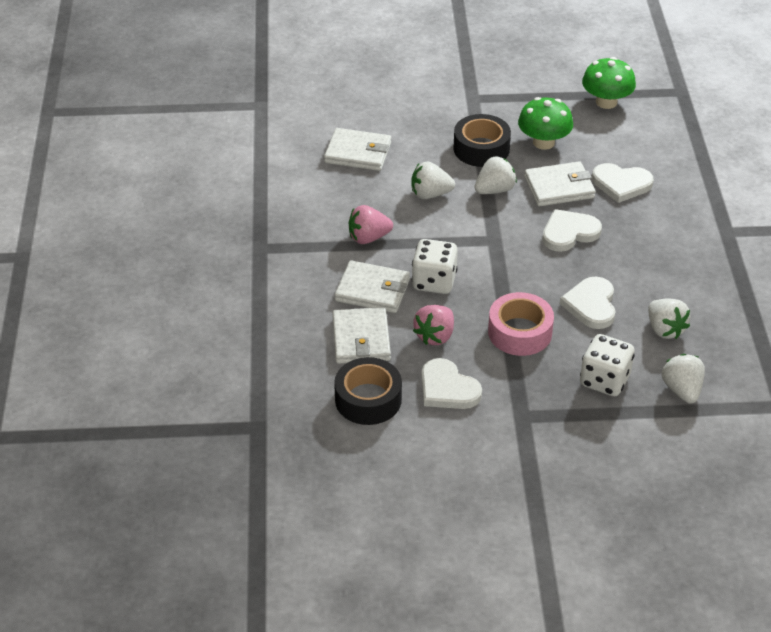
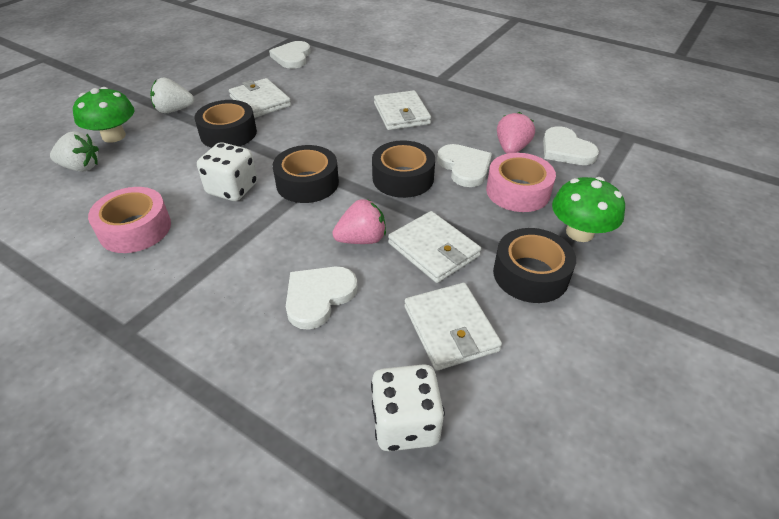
black tape: 2 -> 4
pink tape: 1 -> 2
white strawberry: 4 -> 2

